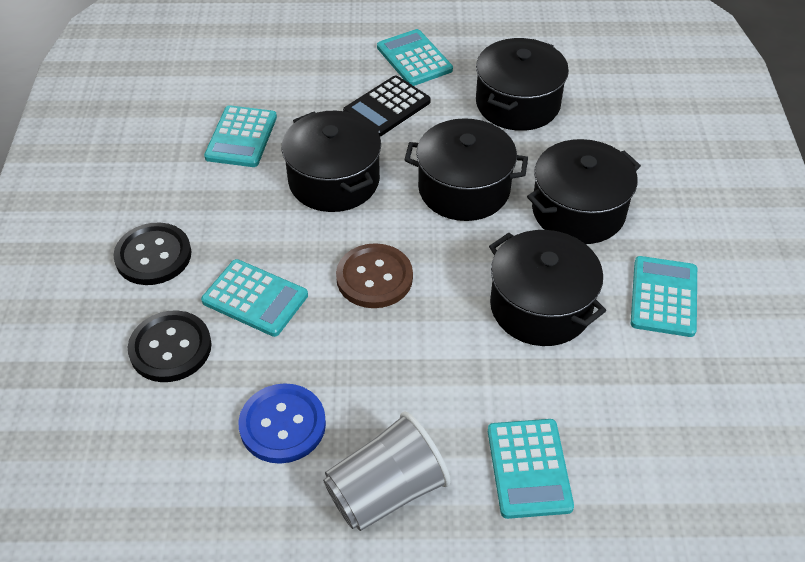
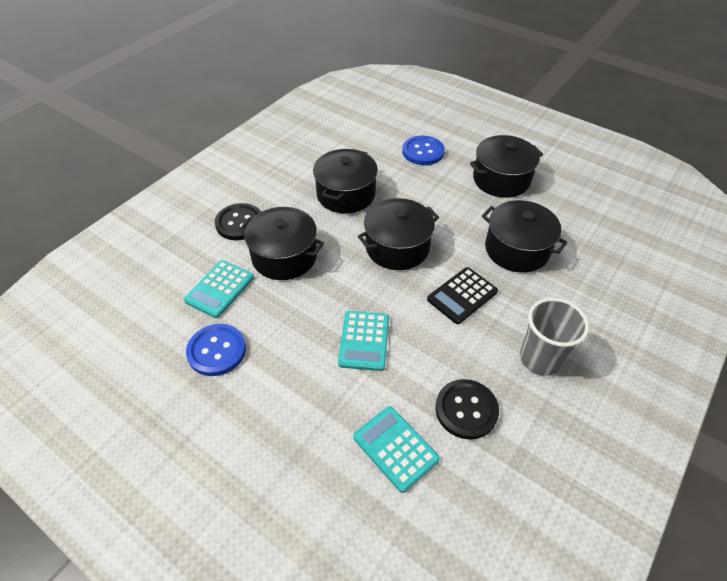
blue button: 1 -> 2
brown button: 1 -> 0
turquoise calculator: 5 -> 3

